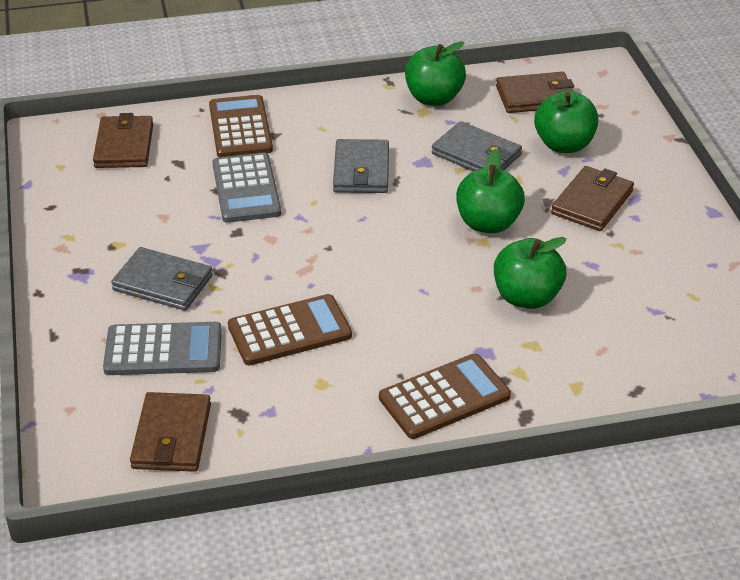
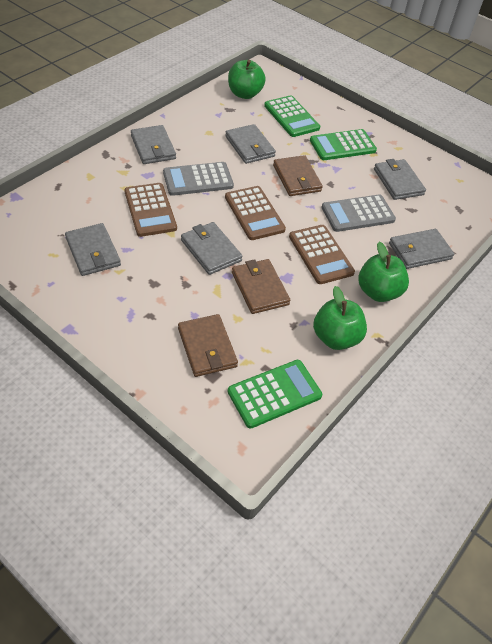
brown wallet: 4 -> 3
green apple: 4 -> 3
green calculator: 0 -> 3
grey wallet: 3 -> 6

